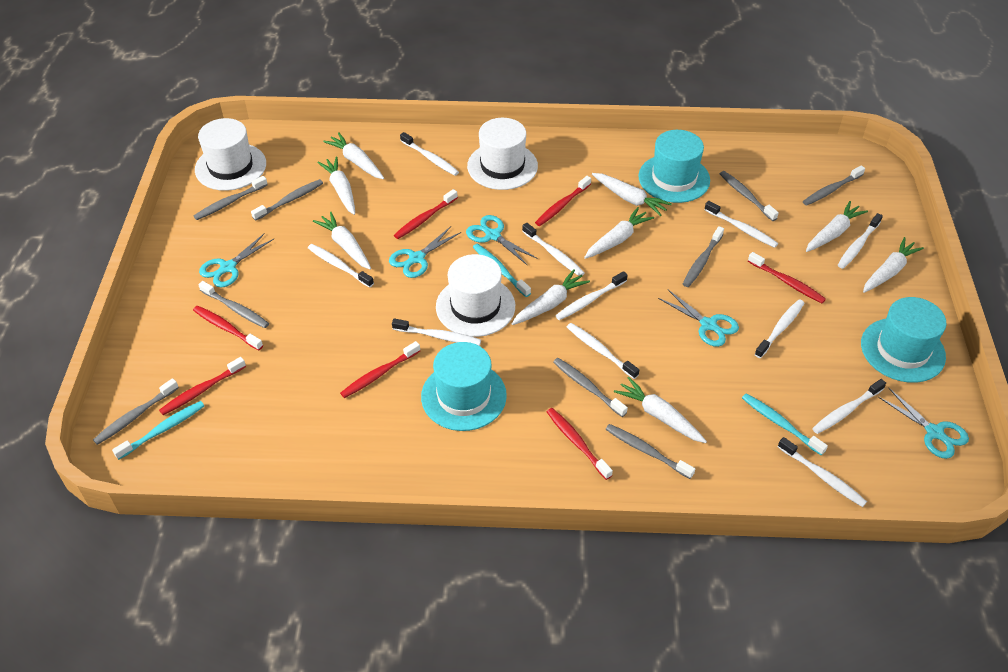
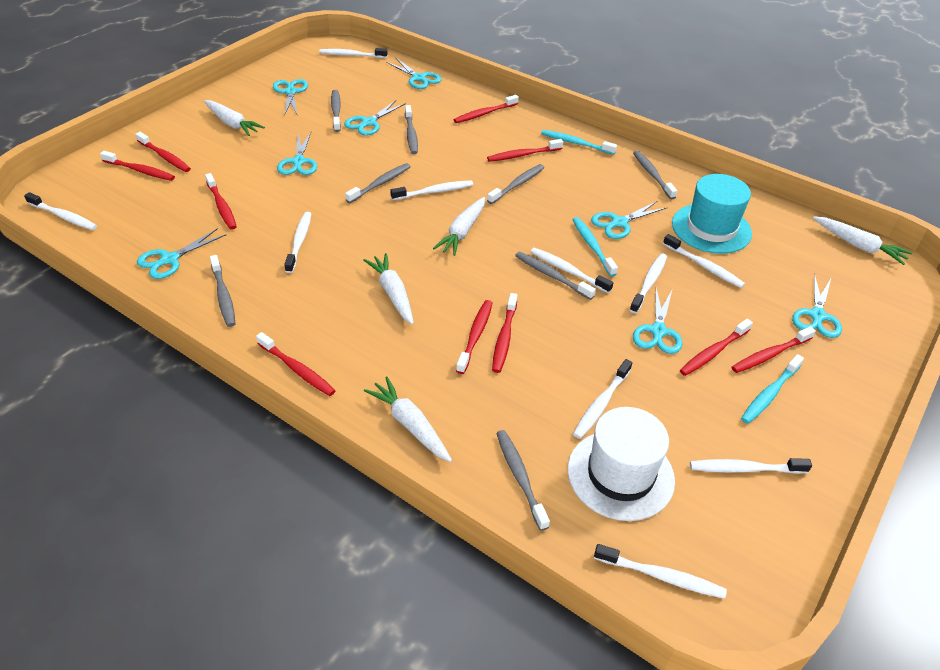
grey toothbrush: 9 -> 8
red toothbrush: 7 -> 10
turquoise hat: 3 -> 1
turquoise scissors: 5 -> 8
white carrot: 9 -> 5
white hat: 3 -> 1
white toothbrush: 11 -> 10

